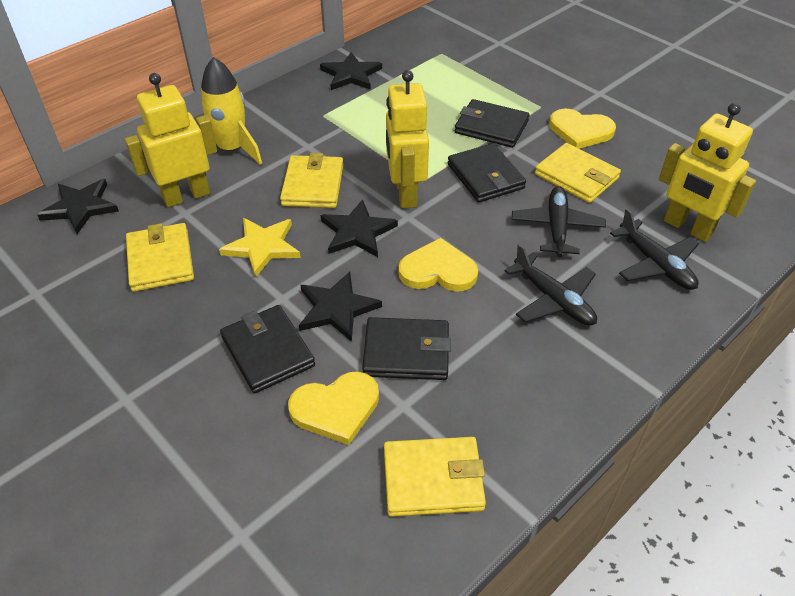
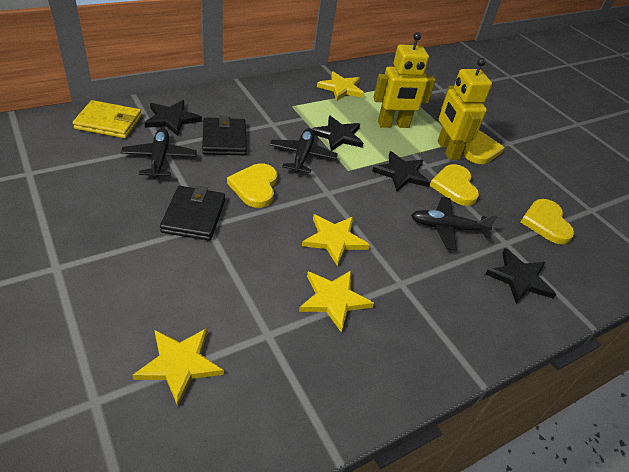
black wallet: 4 -> 2
yellow heart: 3 -> 4
yellow robot: 3 -> 2
yellow rocket: 1 -> 0
yellow star: 1 -> 4
yellow wallet: 4 -> 1

